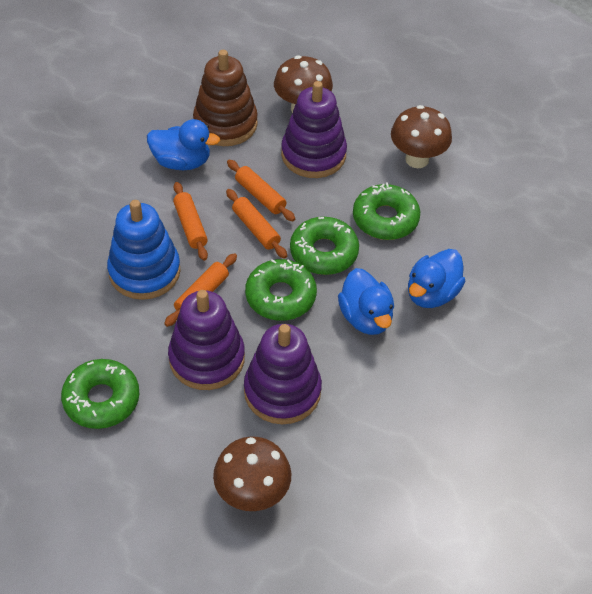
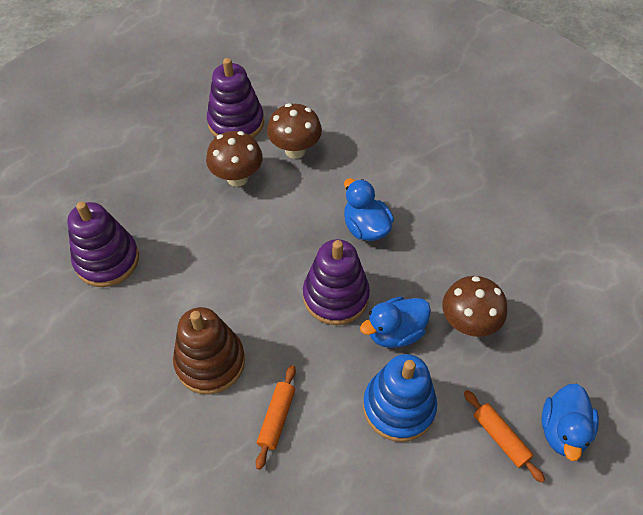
green donut: 4 -> 0
orange rolling pin: 4 -> 2

